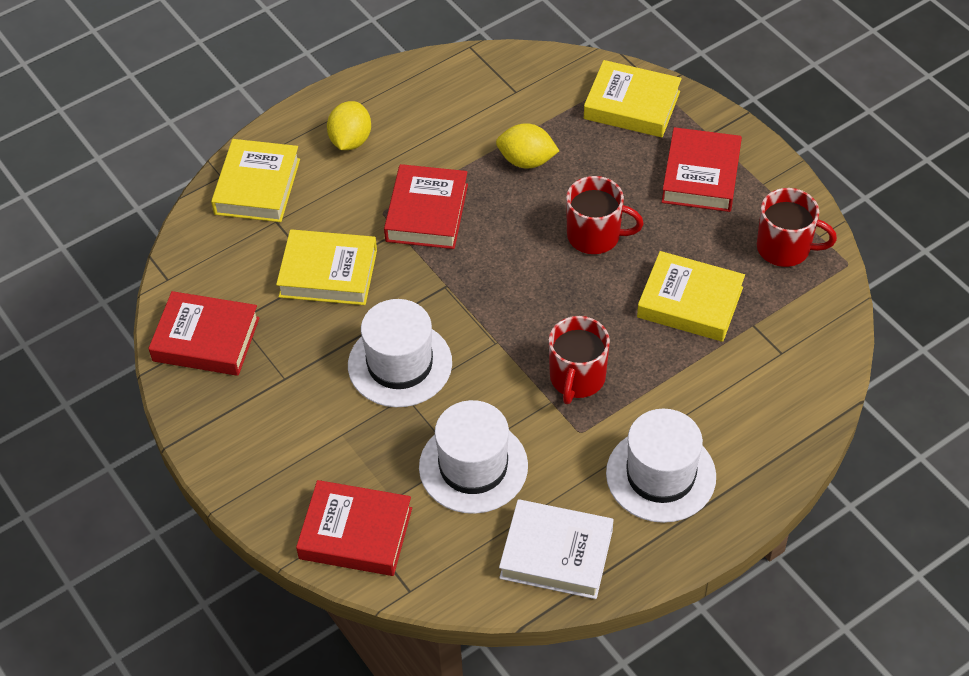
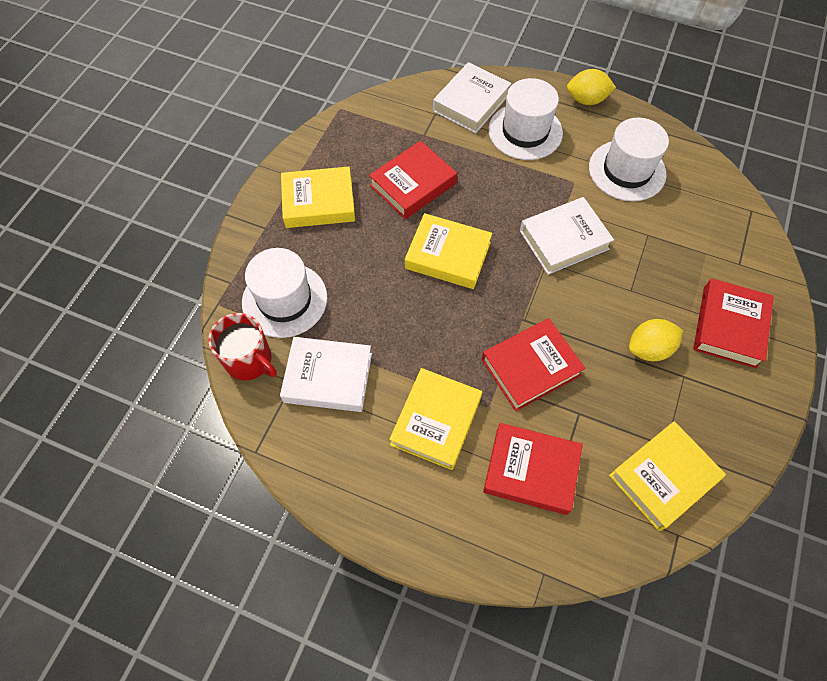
red mug: 3 -> 1
white book: 1 -> 3

